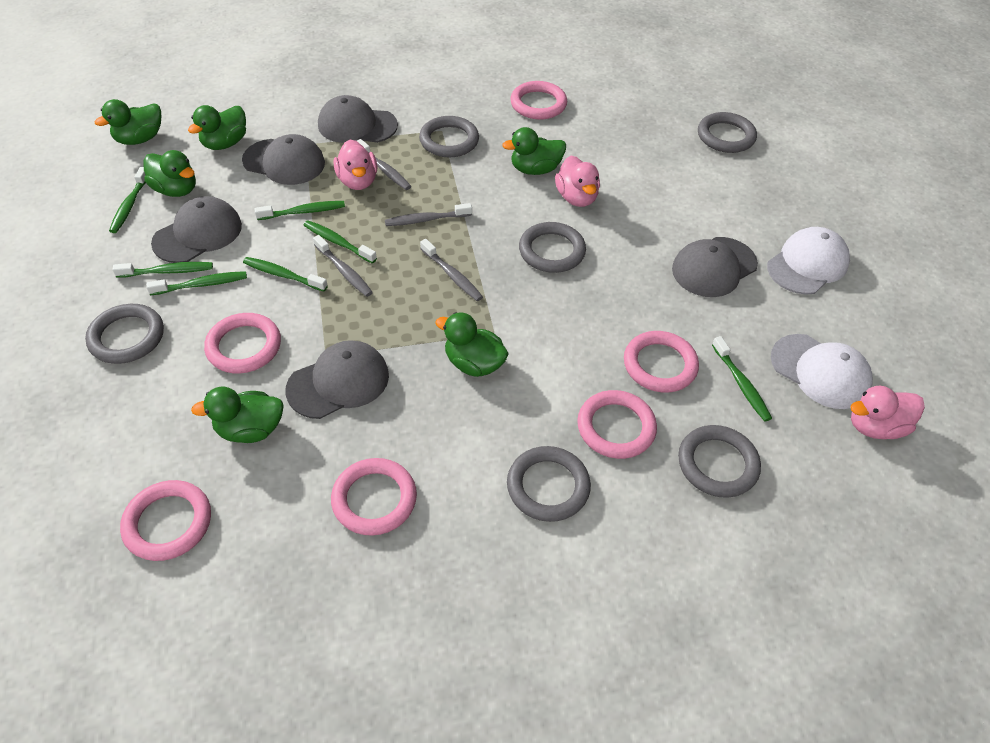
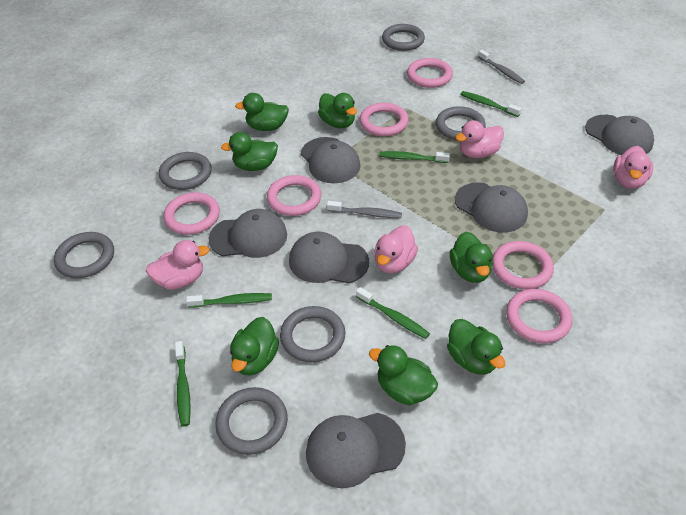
green duck: 6 -> 7
green toothbrush: 7 -> 5
grey cap: 5 -> 6
grey toothbrush: 4 -> 2
pink duck: 3 -> 4
white cap: 2 -> 0

